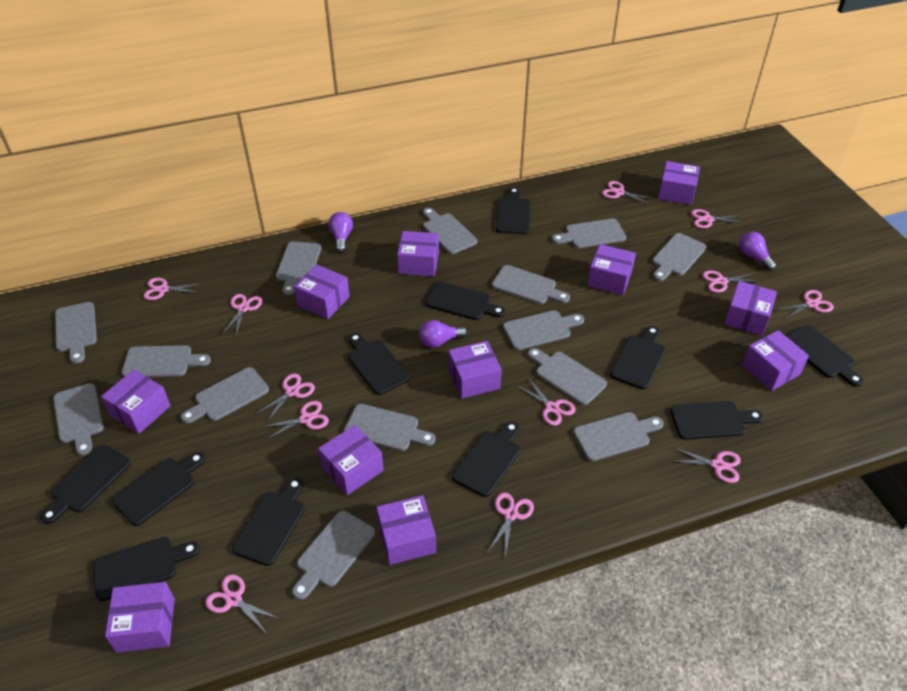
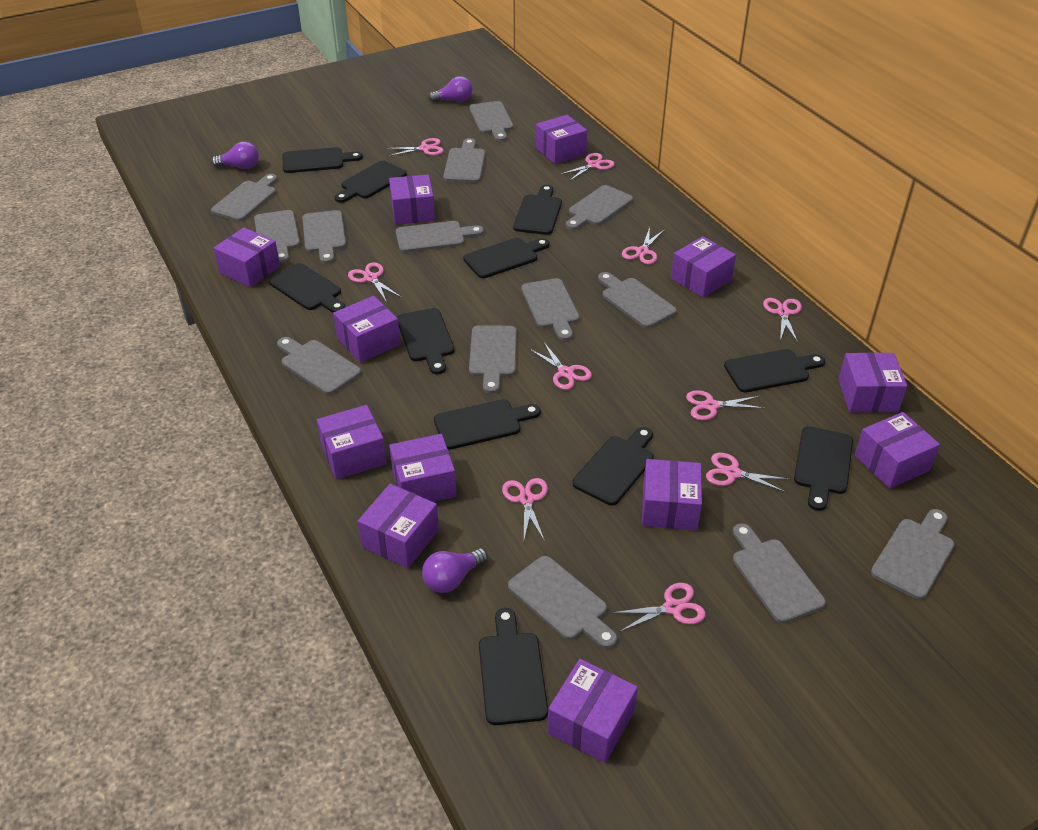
pink scissors: 12 -> 10
purple box: 11 -> 12

